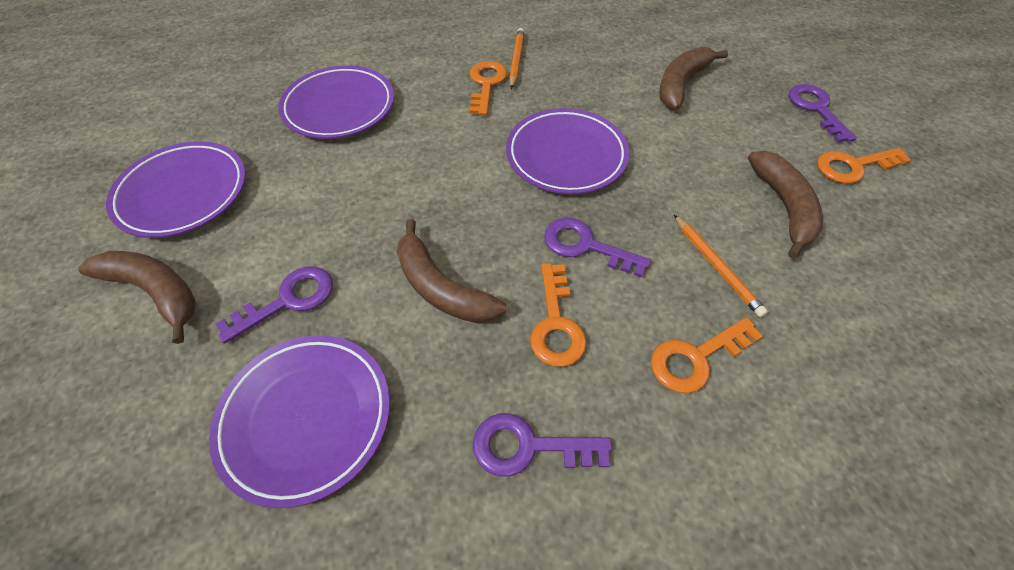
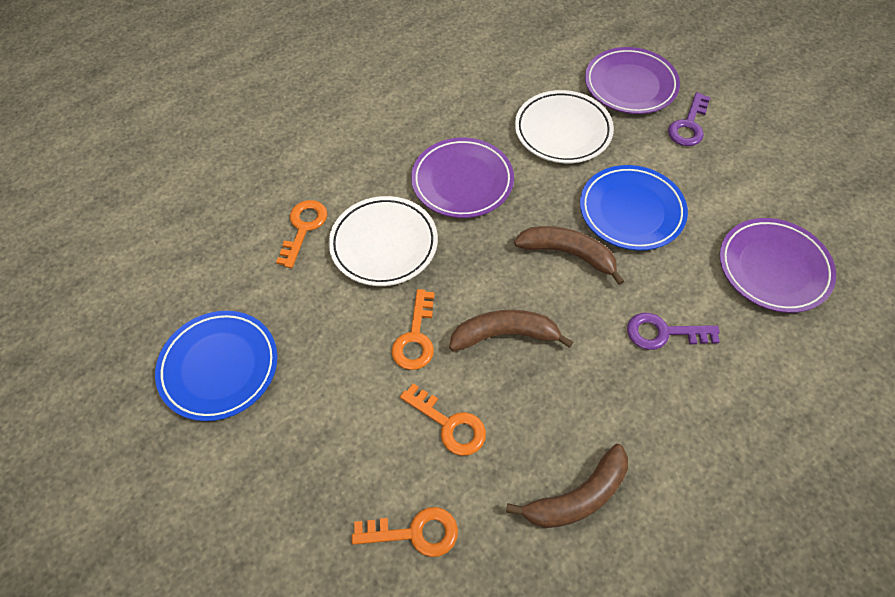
blue plate: 0 -> 2
brown banana: 4 -> 3
orange pencil: 2 -> 0
purple key: 4 -> 2
purple plate: 4 -> 3
white plate: 0 -> 2

